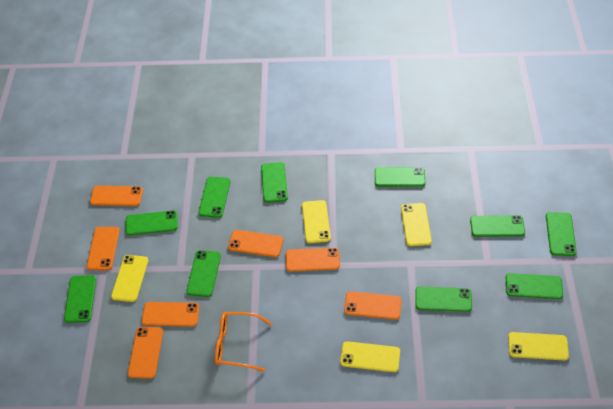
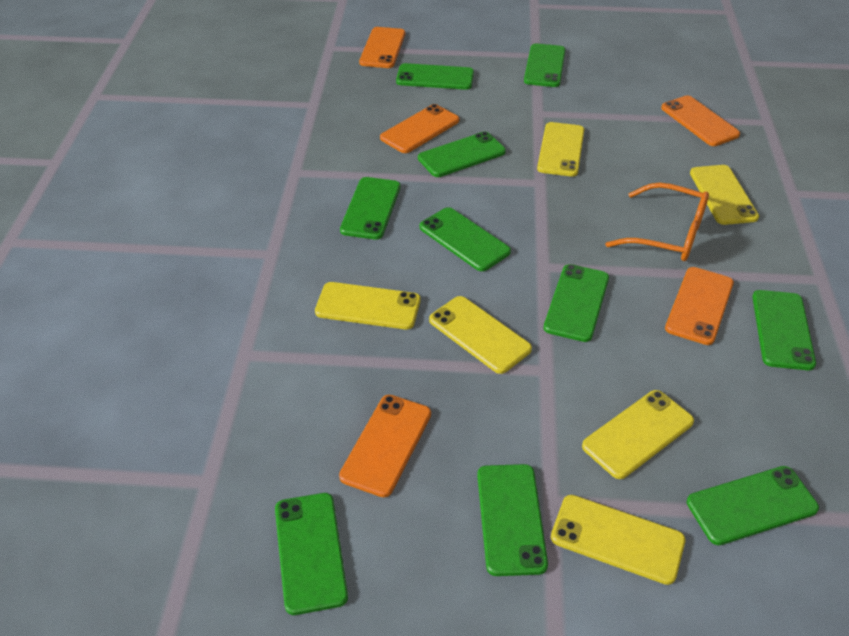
orange phone: 7 -> 5
yellow phone: 5 -> 6

